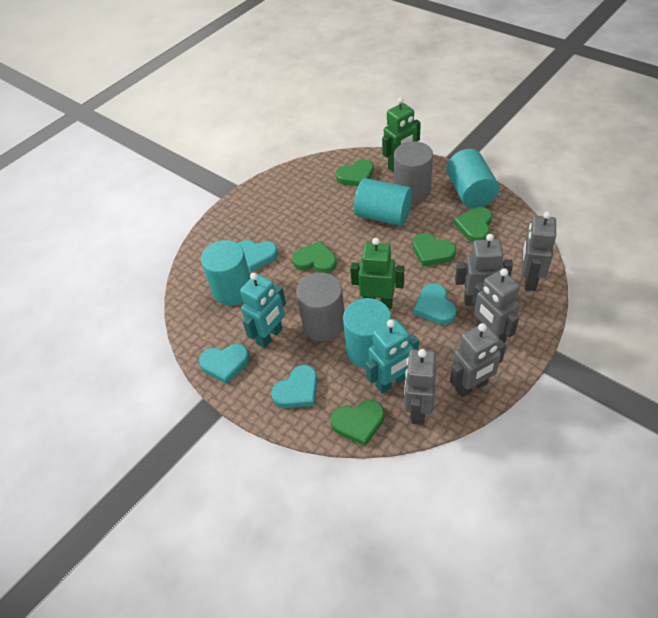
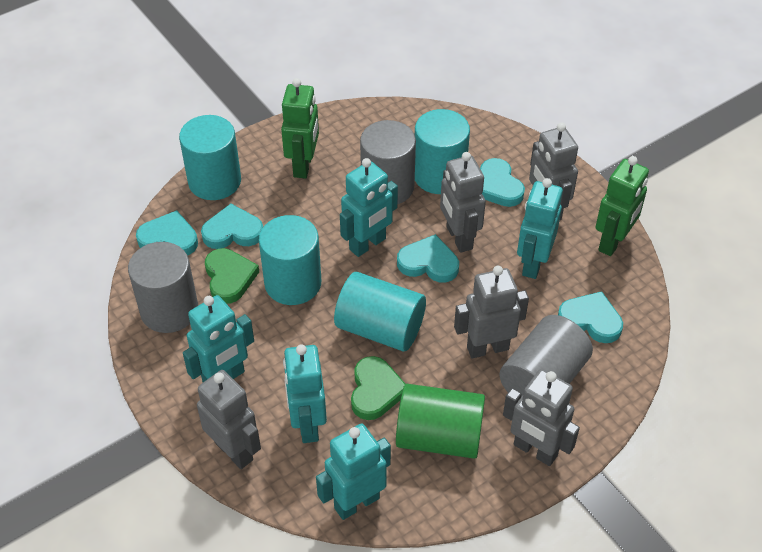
green cylinder: 0 -> 1
green heart: 5 -> 2
grey cylinder: 2 -> 3
turquoise heart: 4 -> 5
turquoise robot: 2 -> 5

